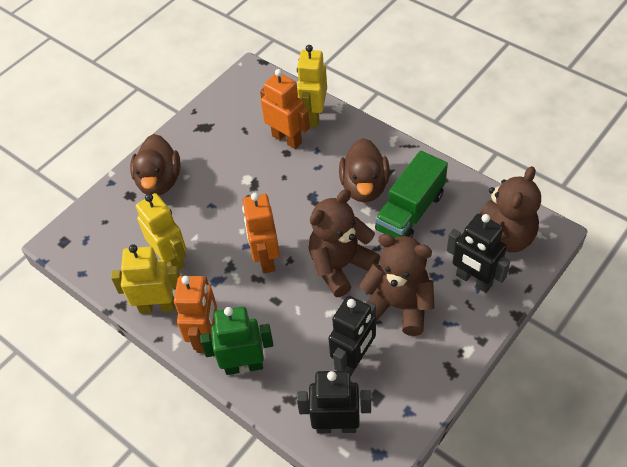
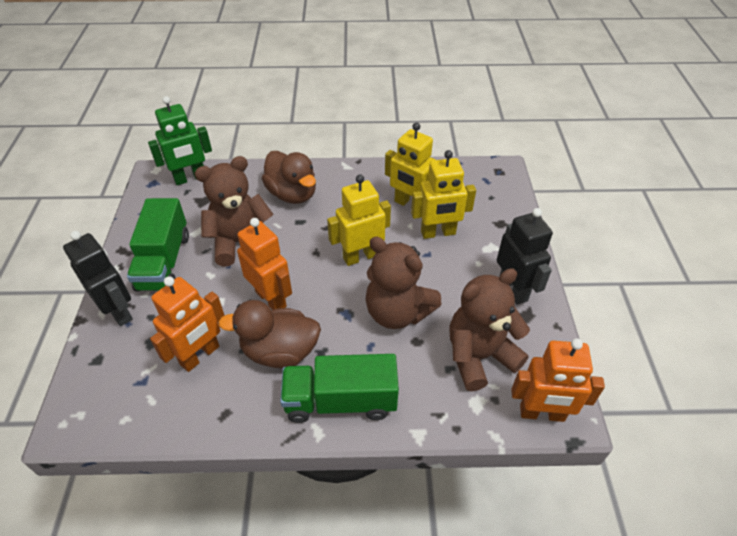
black robot: 3 -> 2
green truck: 1 -> 2

